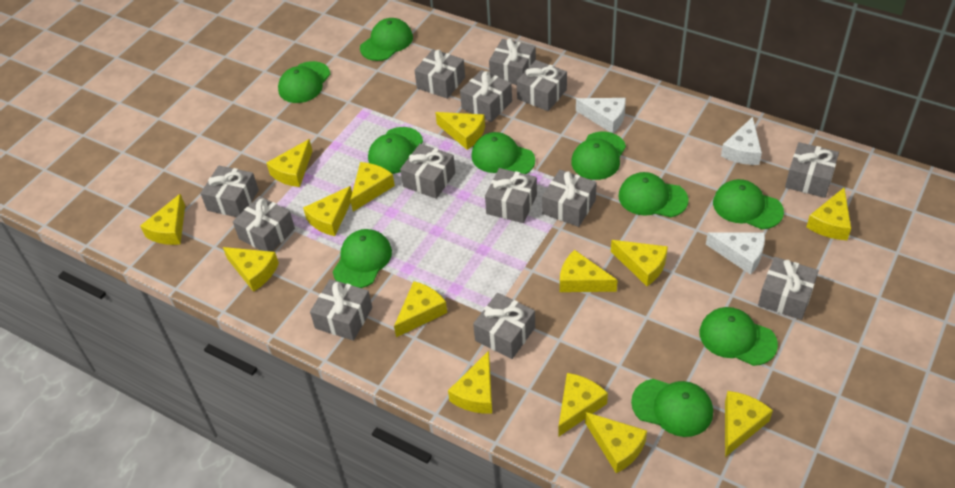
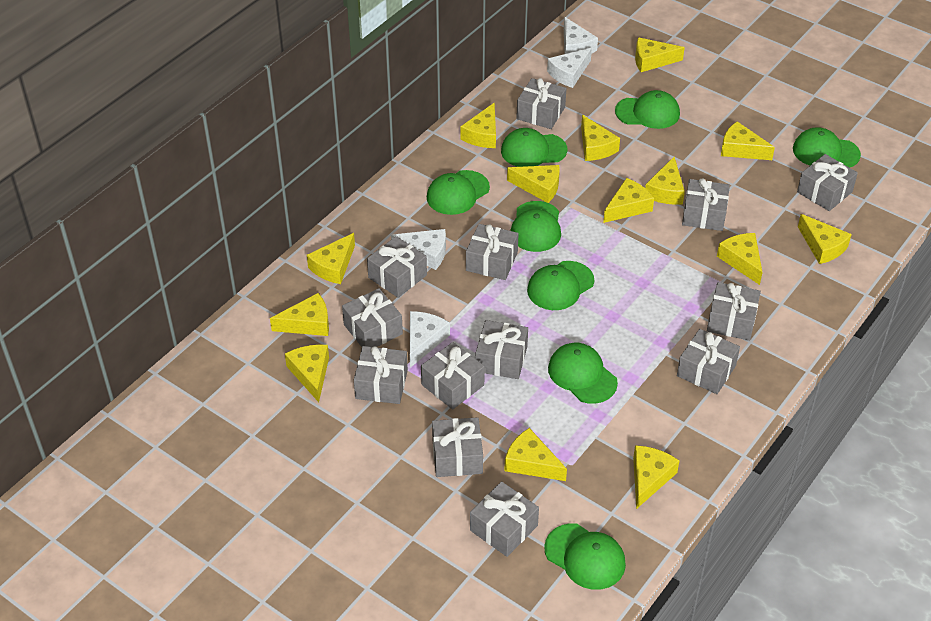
green cap: 10 -> 8
white cheese: 3 -> 4

